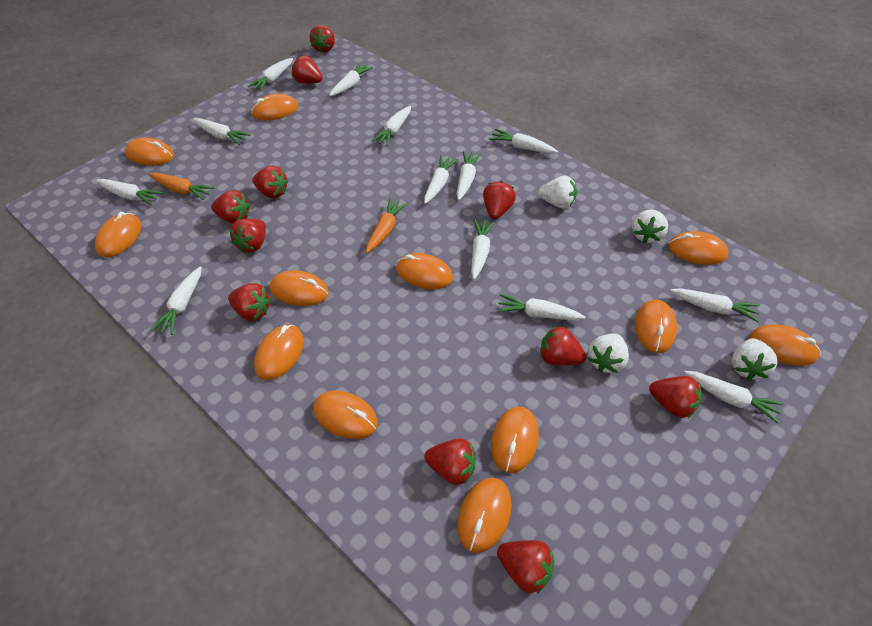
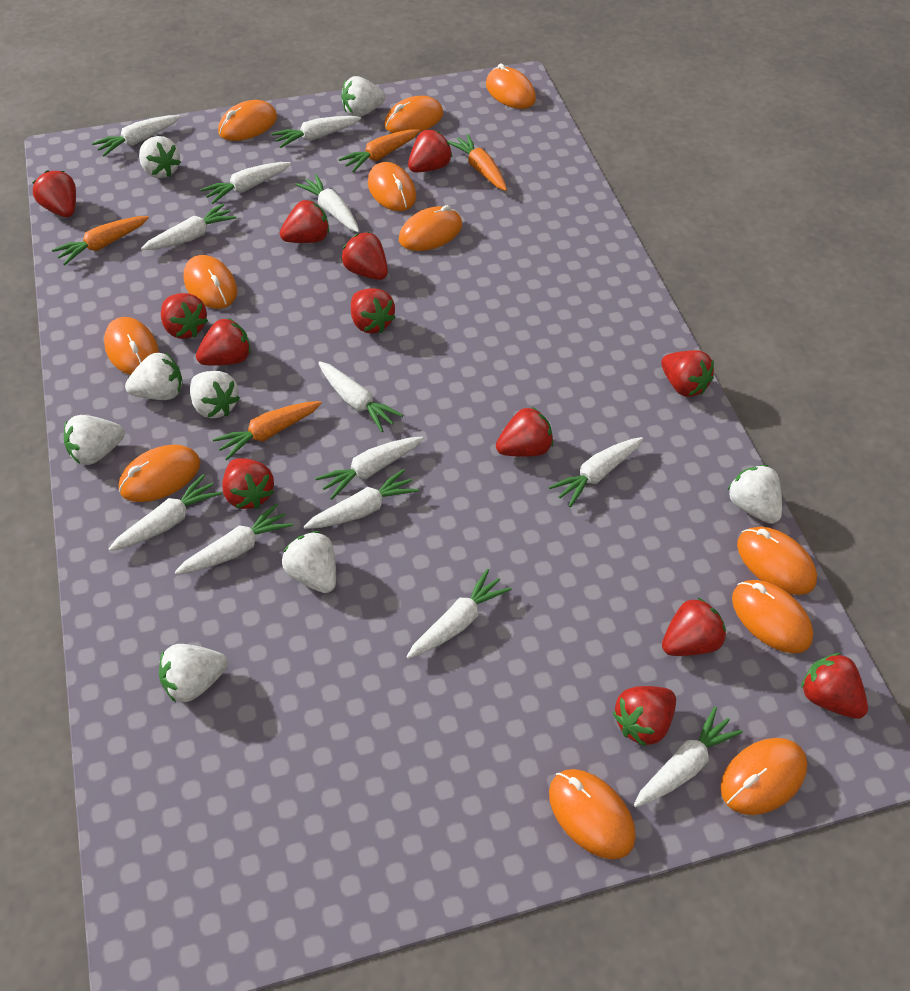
orange carrot: 2 -> 4
red strawberry: 11 -> 13
white strawberry: 4 -> 8

